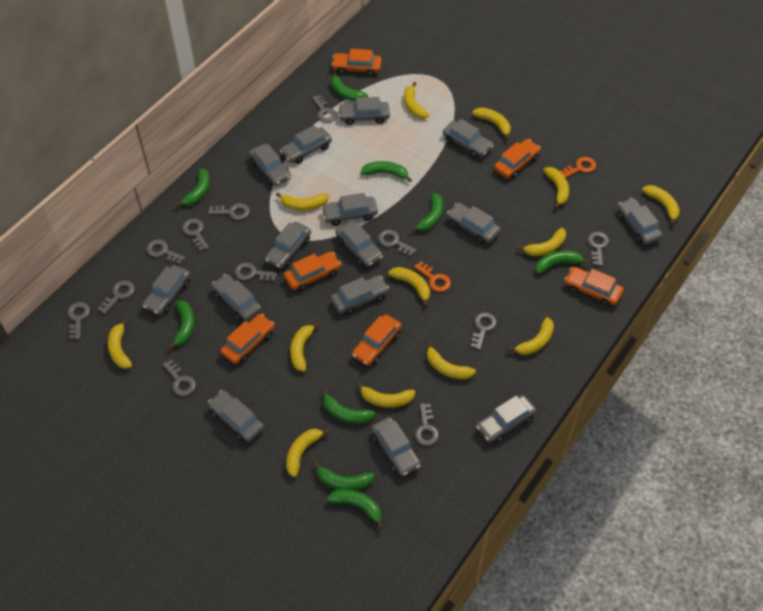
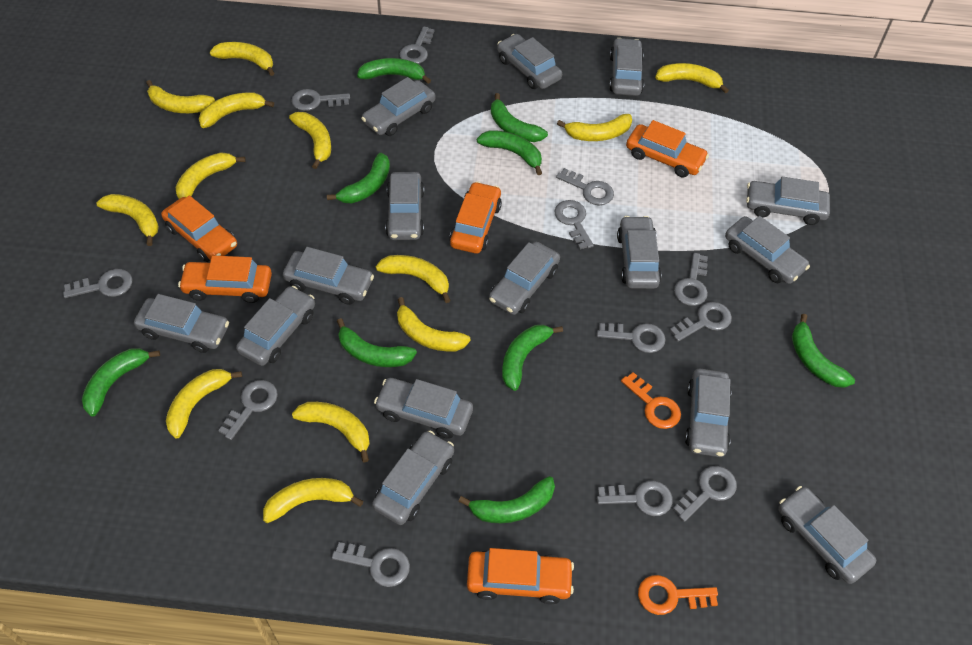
orange car: 6 -> 5

